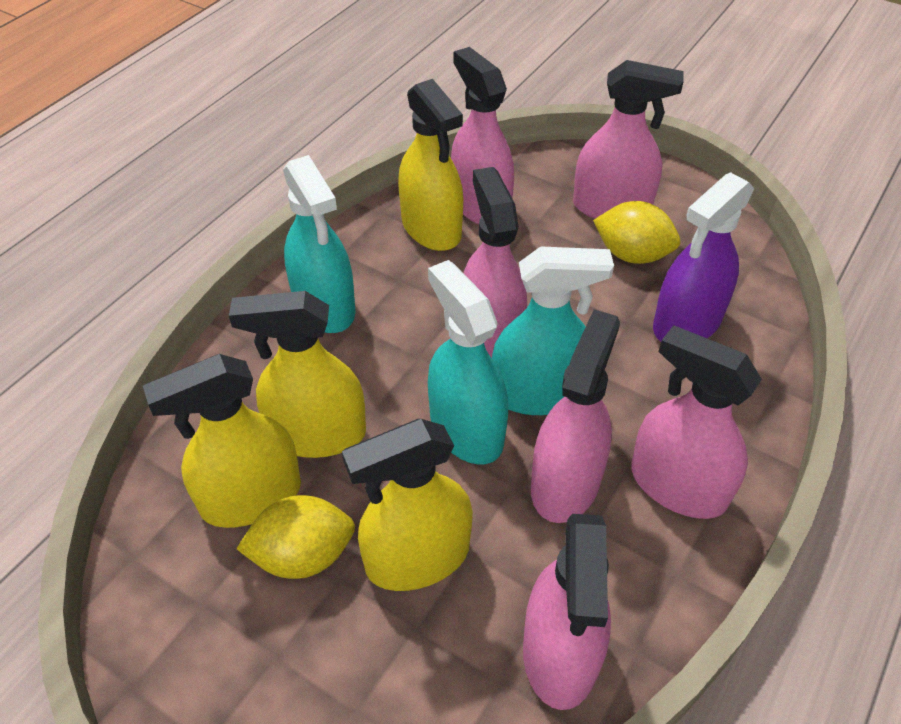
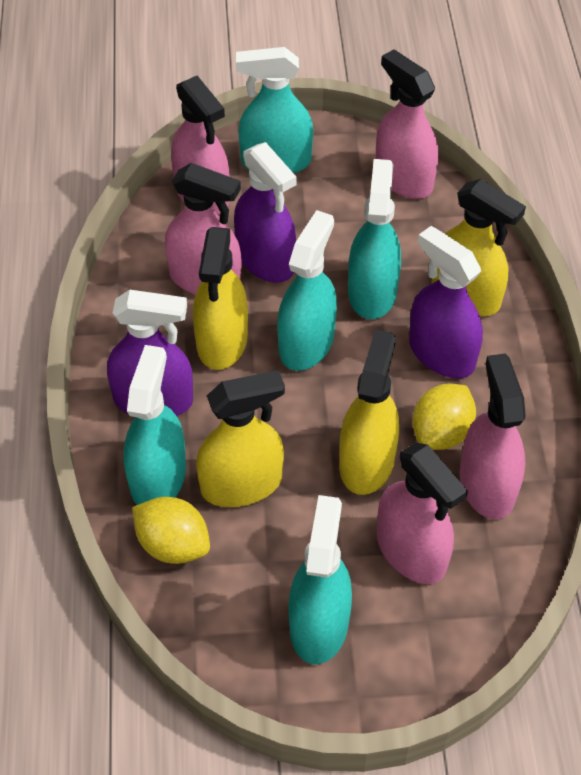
pink spray bottle: 6 -> 5
purple spray bottle: 1 -> 3
turquoise spray bottle: 3 -> 5

